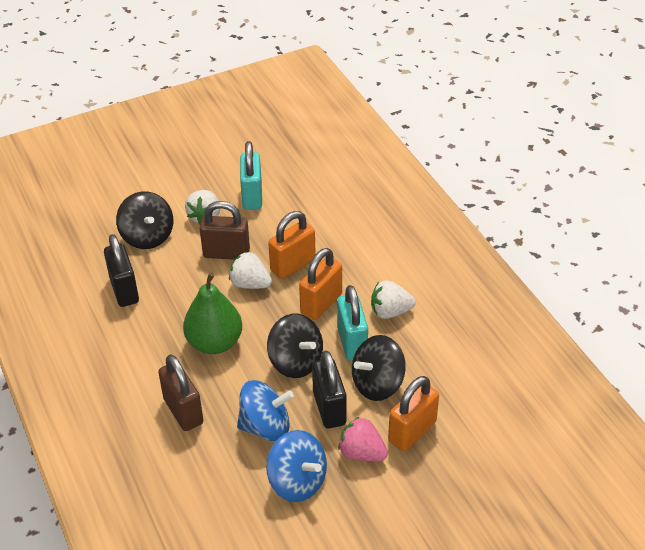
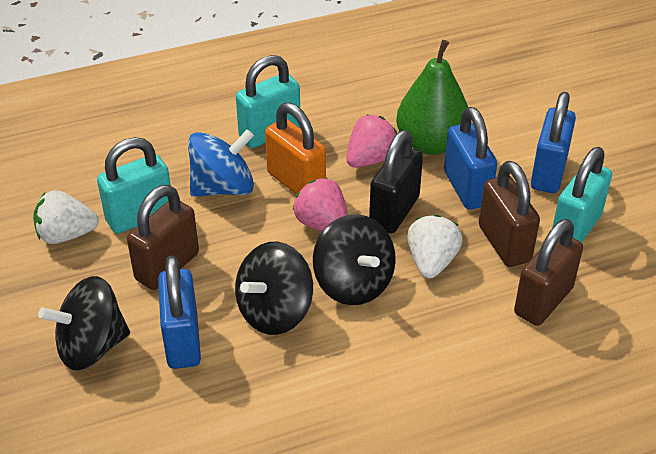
black padlock: 2 -> 1
blue padlock: 0 -> 3
blue spinning top: 2 -> 1
brown padlock: 2 -> 3
orange padlock: 3 -> 1
pink strawberry: 1 -> 2
turquoise padlock: 2 -> 3
white strawberry: 3 -> 2

